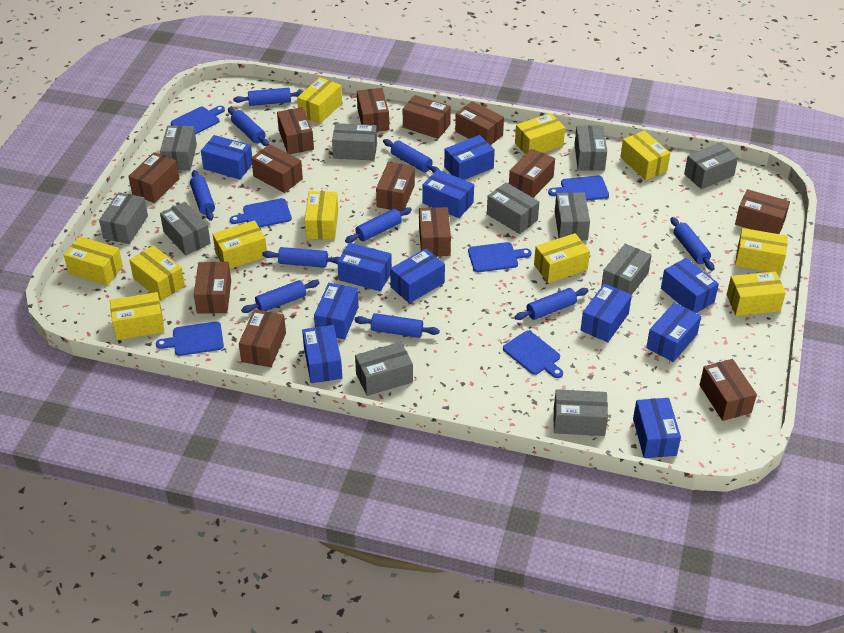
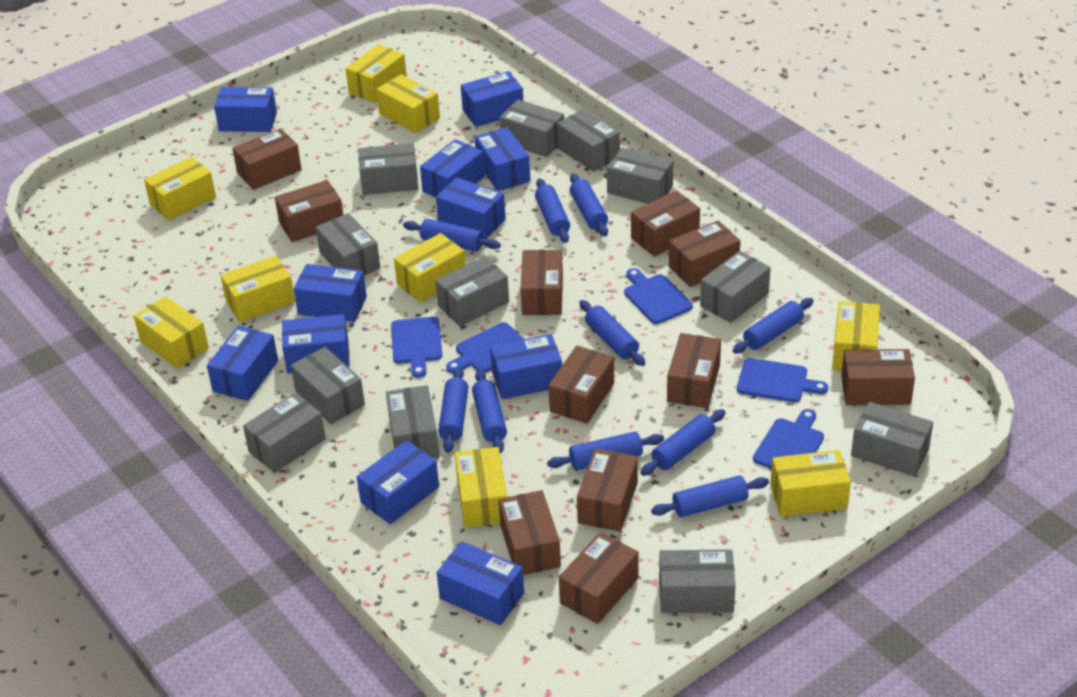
blue cutting board: 6 -> 5
brown box: 13 -> 11
grey box: 11 -> 12
yellow box: 11 -> 9

